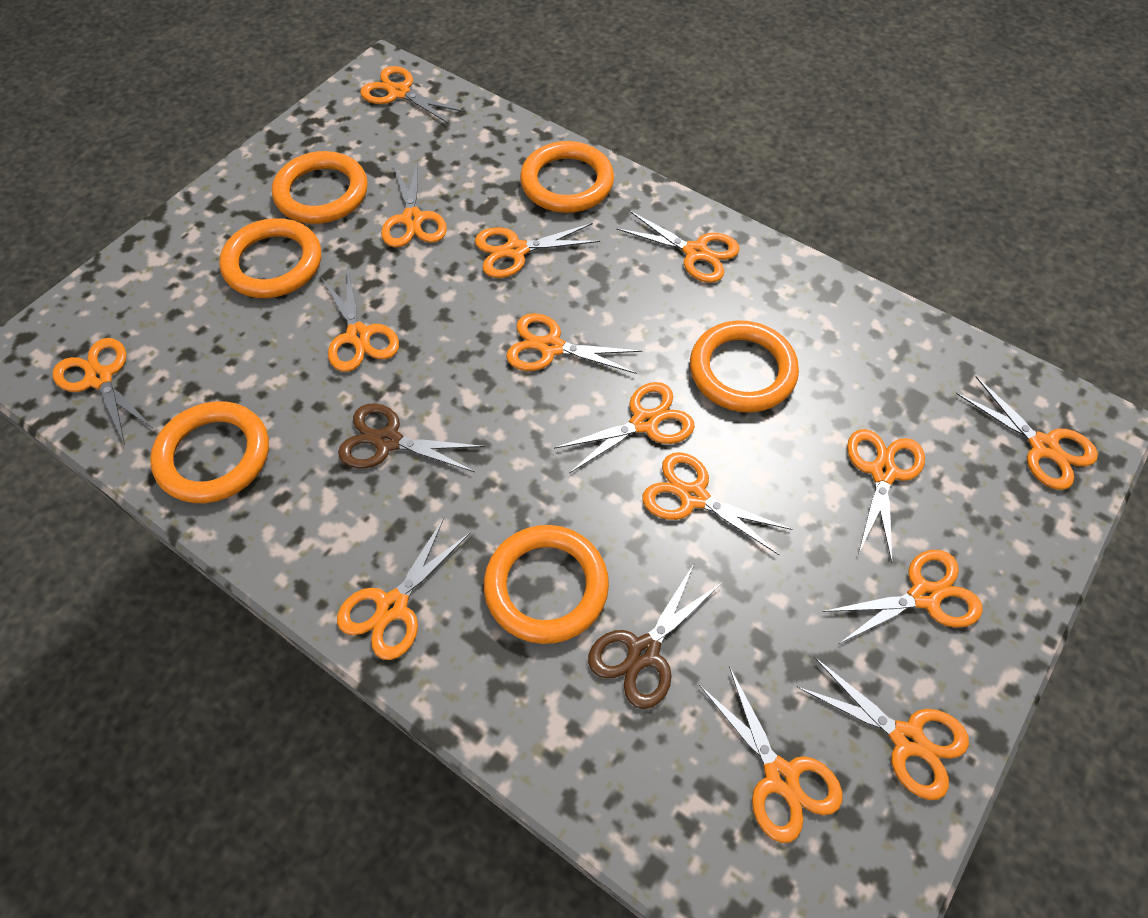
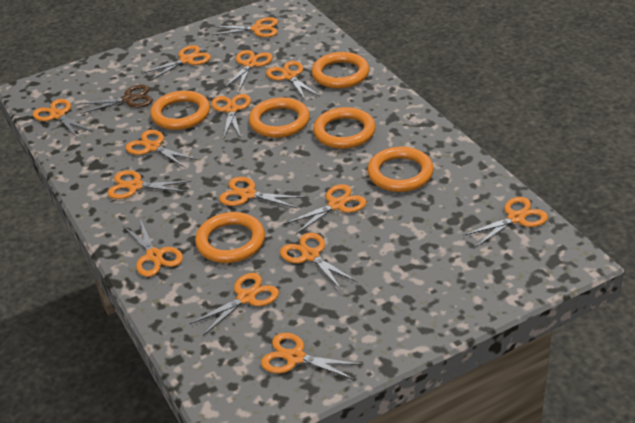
brown scissors: 2 -> 1

